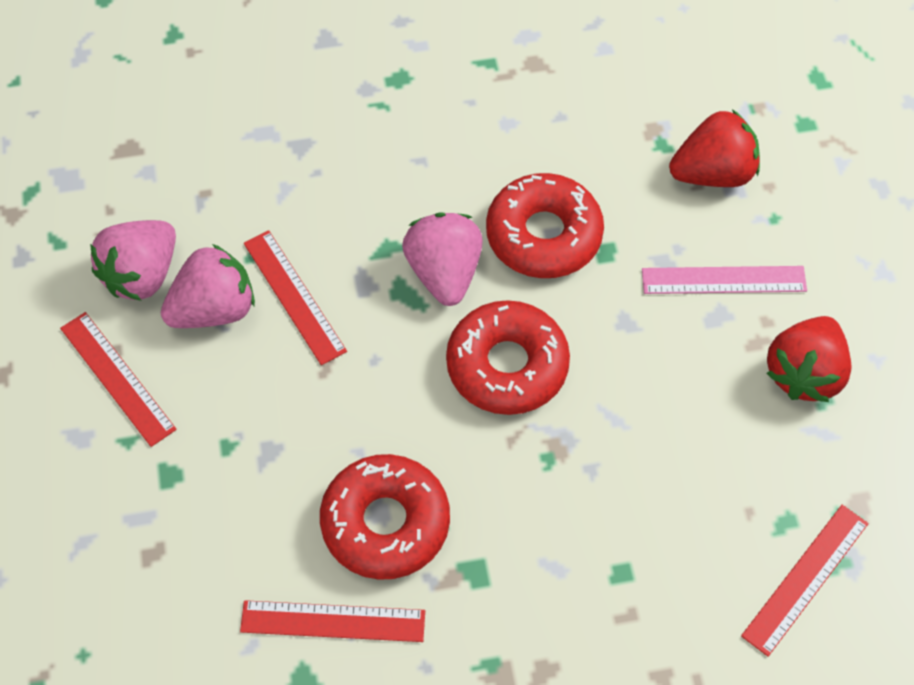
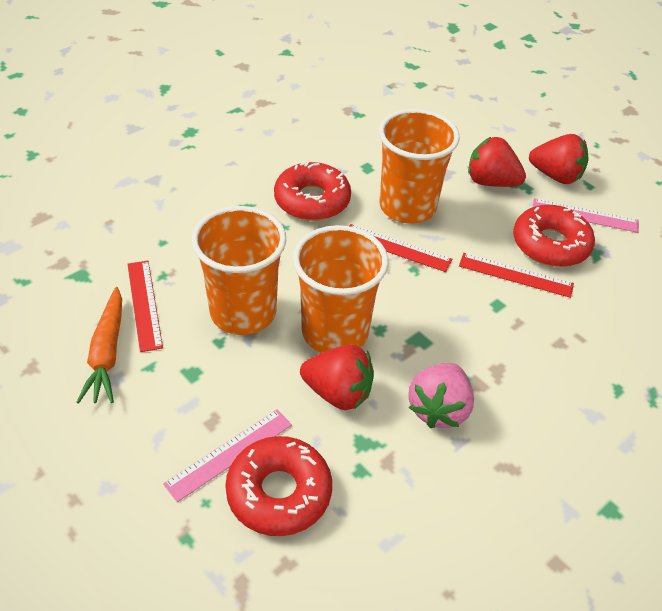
orange carrot: 0 -> 1
orange cup: 0 -> 3
pink ruler: 1 -> 2
pink strawberry: 3 -> 1
red ruler: 4 -> 3
red strawberry: 2 -> 3

